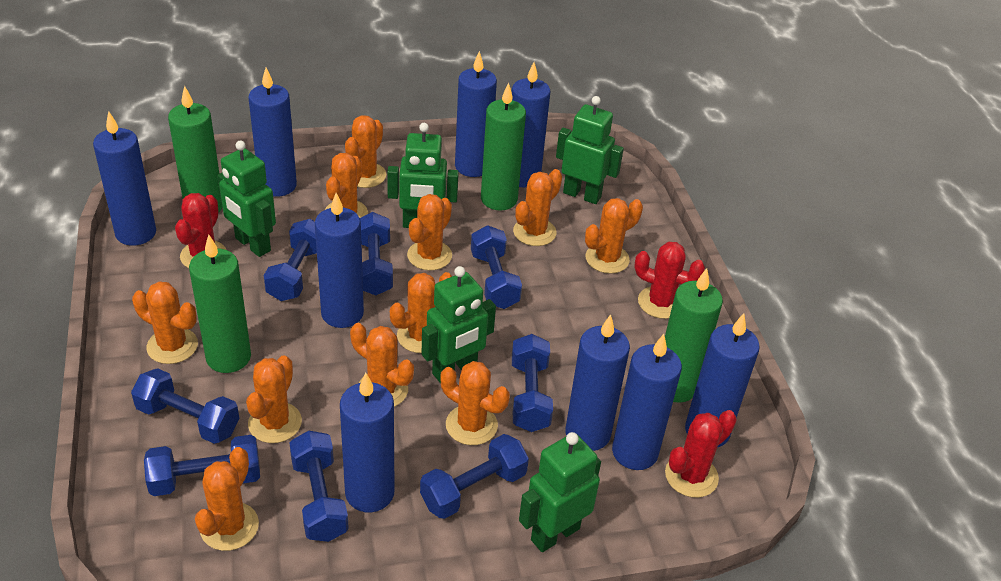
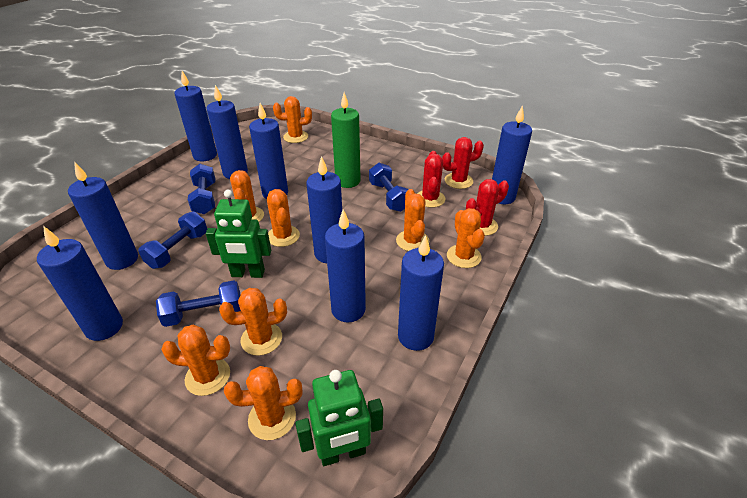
blue dumbbell: 8 -> 4
green candle: 4 -> 1
green robot: 5 -> 2
orange cactus: 11 -> 8

